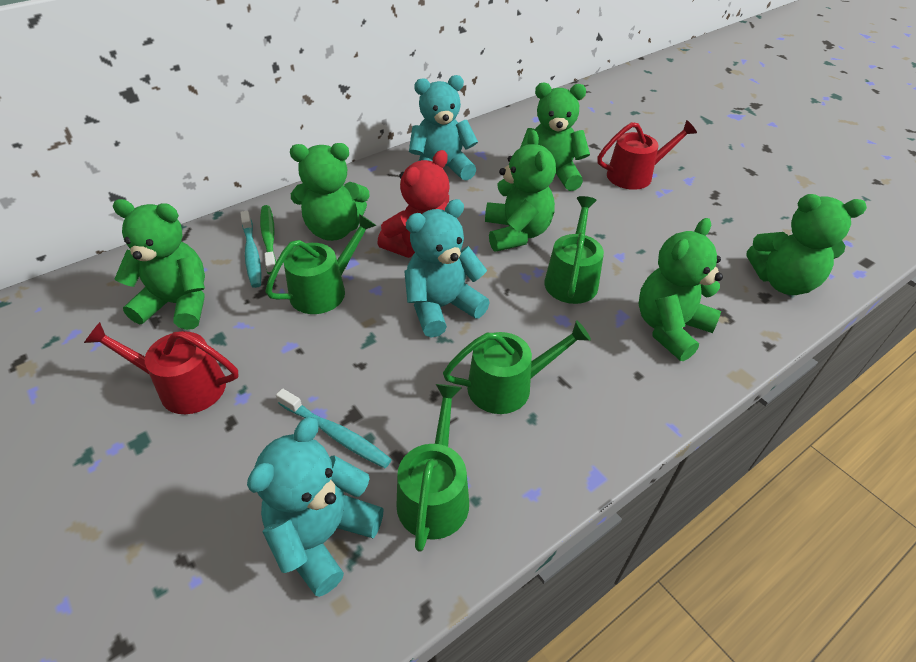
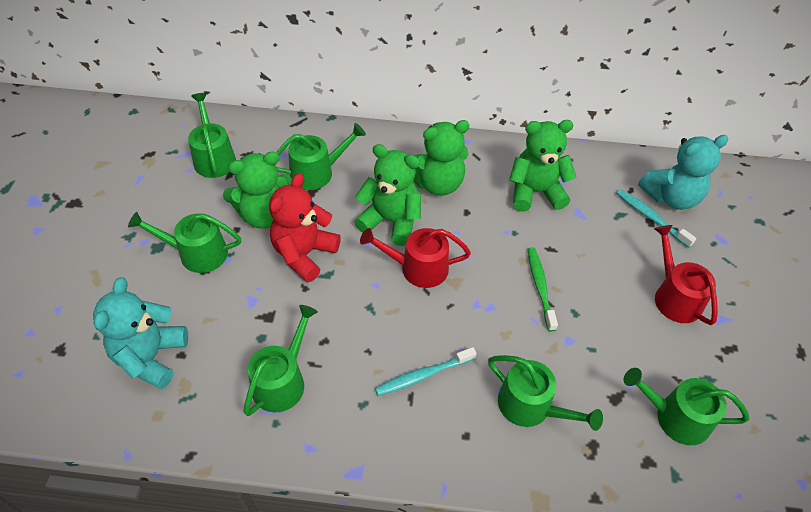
green teddy bear: 6 -> 4
green watering can: 4 -> 6
turquoise teddy bear: 3 -> 2

